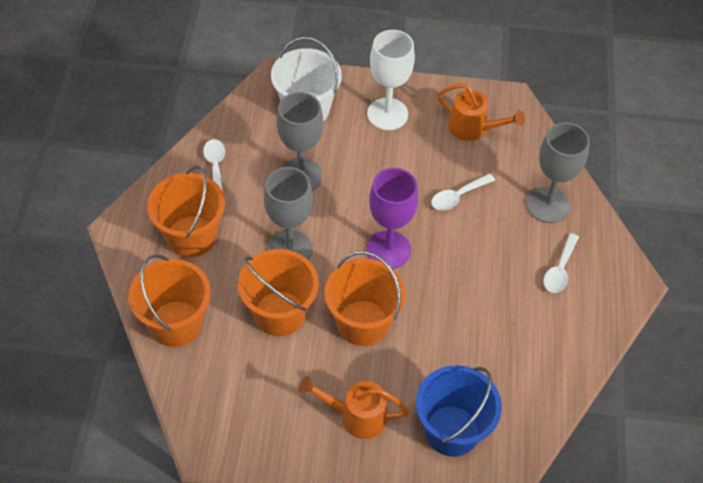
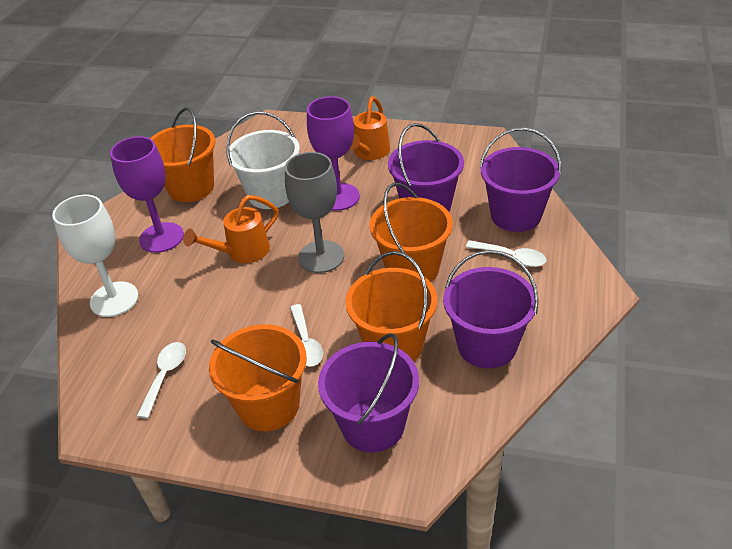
blue bucket: 1 -> 0
grey goblet: 3 -> 1
purple bucket: 0 -> 4
purple goblet: 1 -> 2

